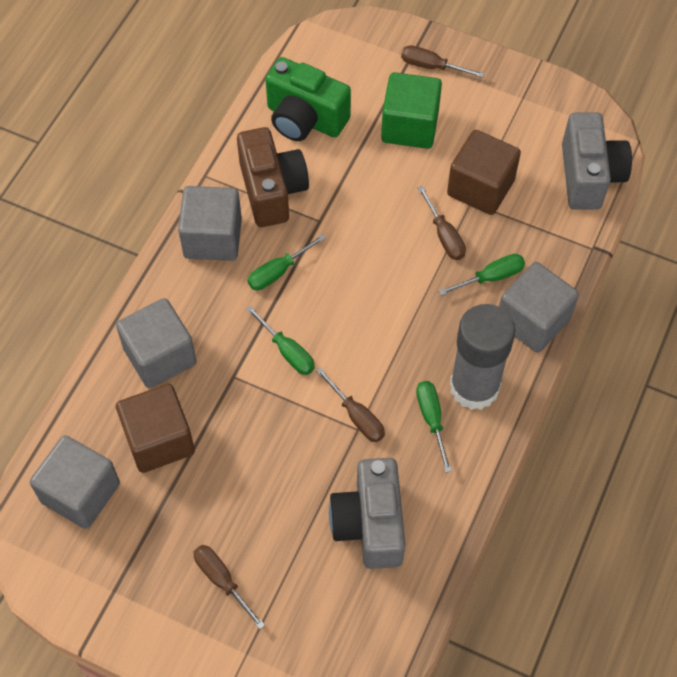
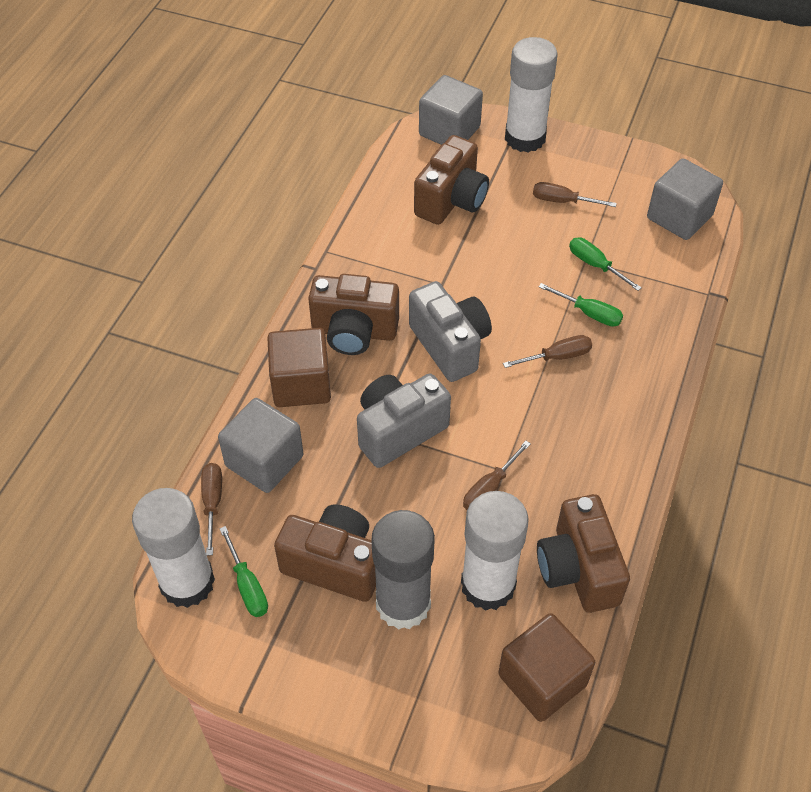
brown camera: 1 -> 4
green camera: 1 -> 0
green cube: 1 -> 0
green screwdriver: 4 -> 3
grey cube: 4 -> 3
white glue stick: 0 -> 3

